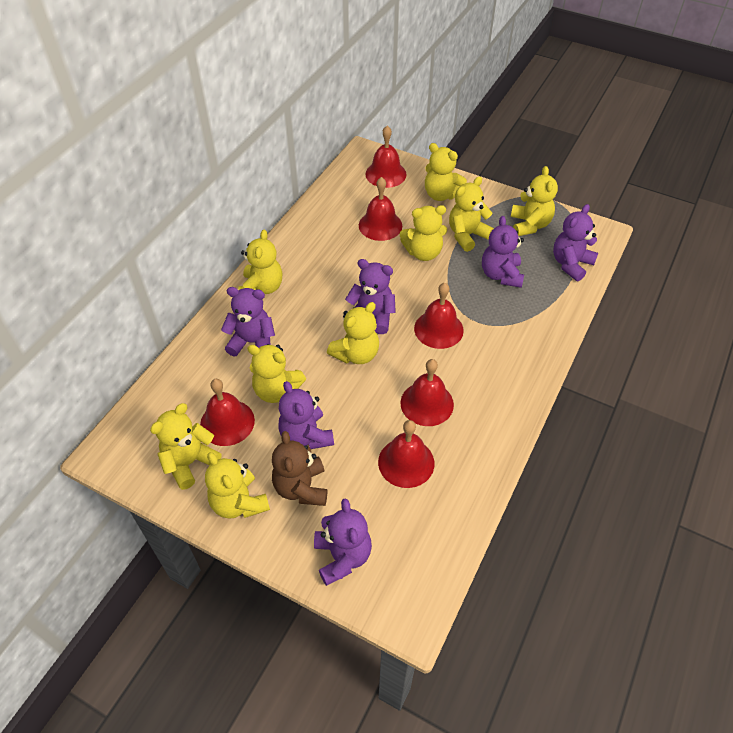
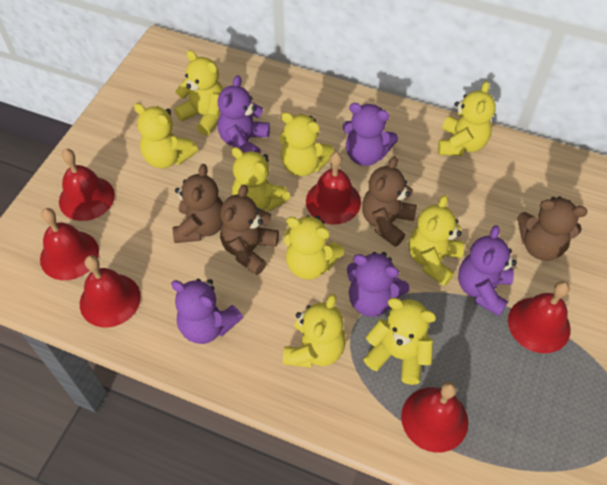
brown teddy bear: 1 -> 4
purple teddy bear: 6 -> 5

